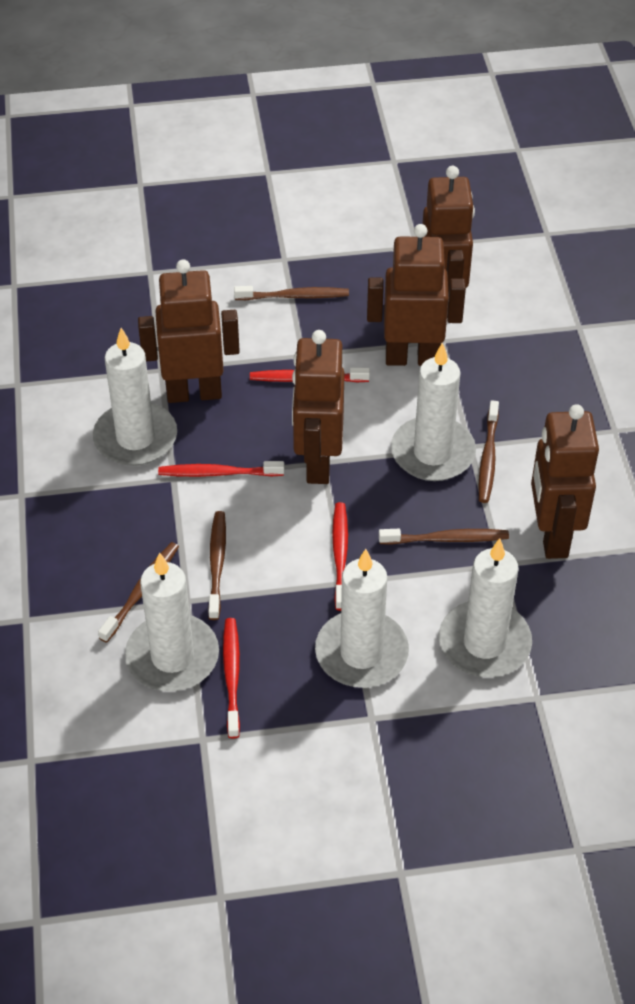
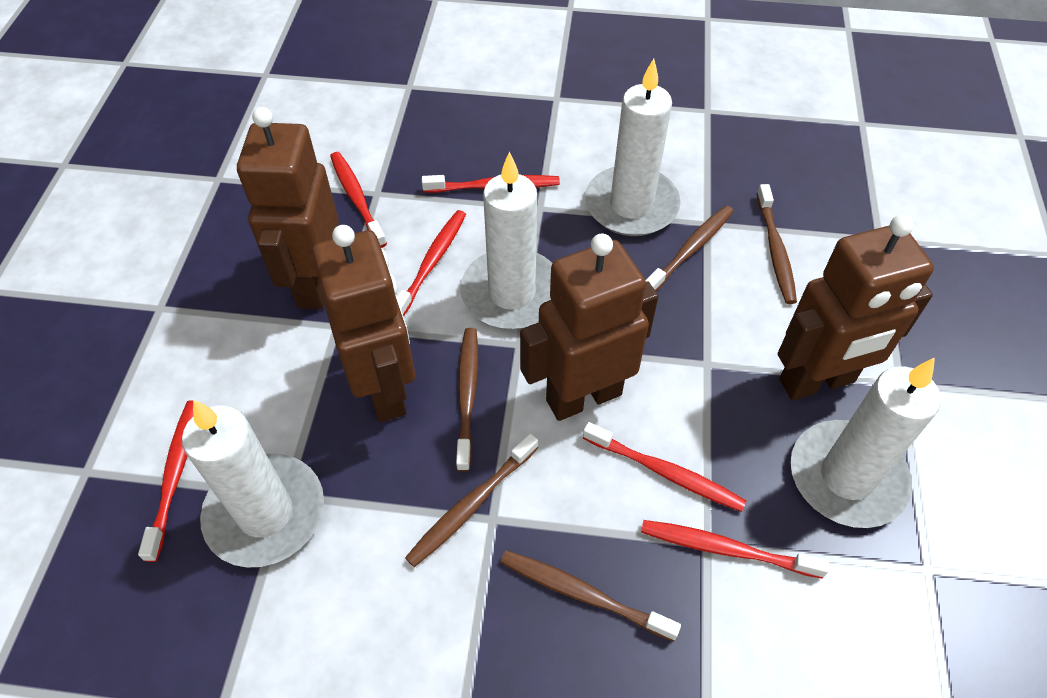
brown robot: 5 -> 4
red toothbrush: 4 -> 6
white candle: 5 -> 4

